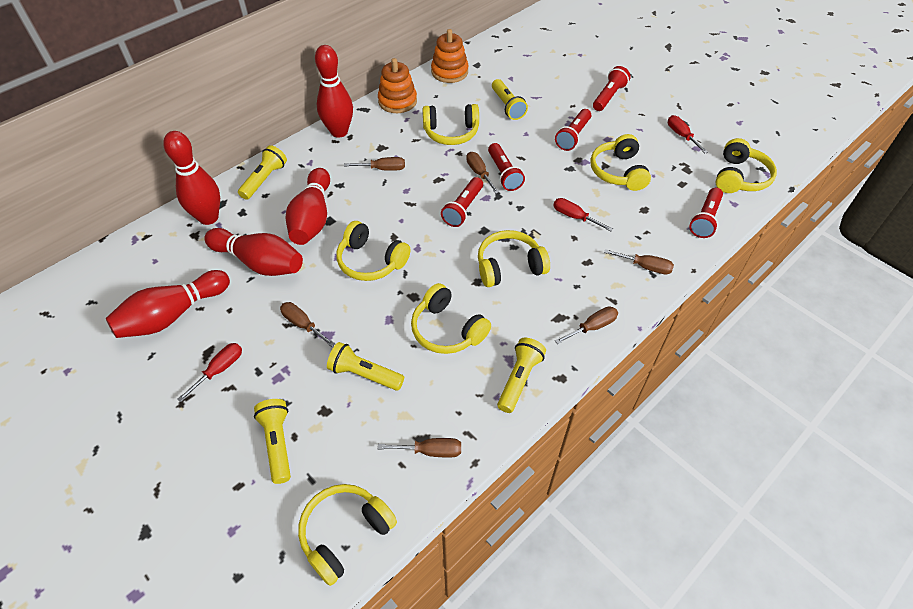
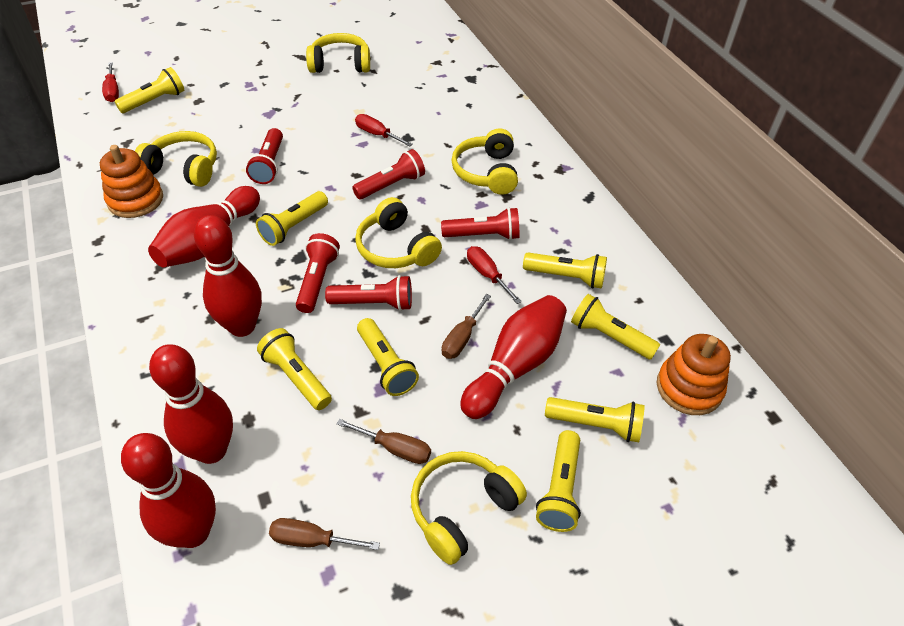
brown screwdriver: 6 -> 3
yellow flashlight: 5 -> 8
yellow headphones: 7 -> 5

